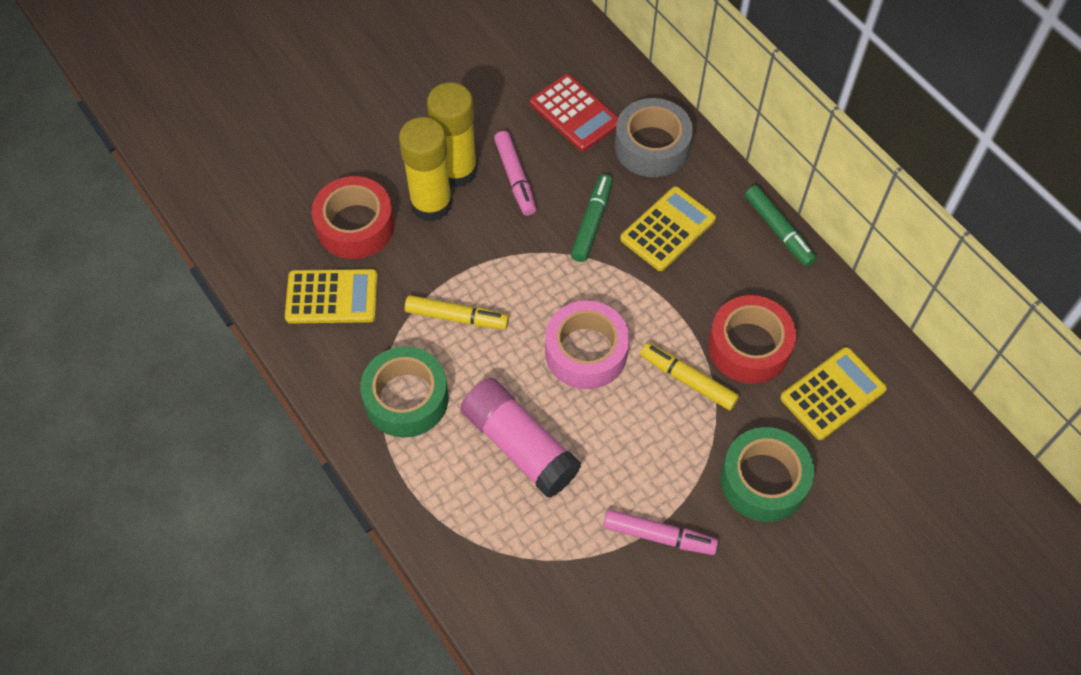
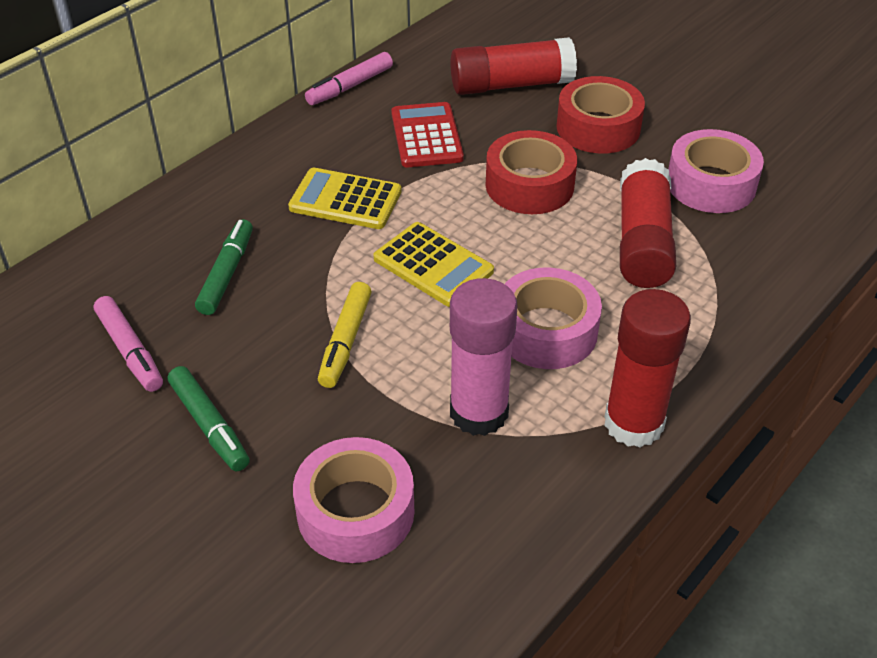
green tape: 2 -> 0
grey tape: 1 -> 0
pink tape: 1 -> 3
red glue stick: 0 -> 3
yellow calculator: 3 -> 2
yellow glue stick: 2 -> 0
yellow marker: 2 -> 1

